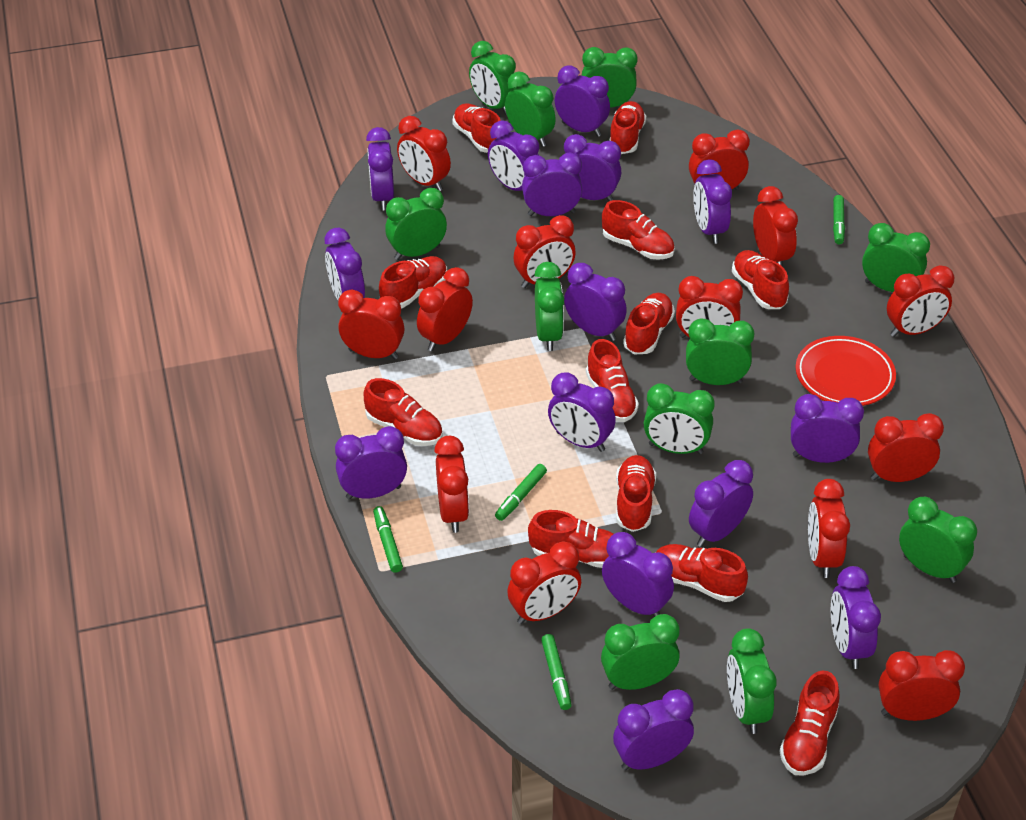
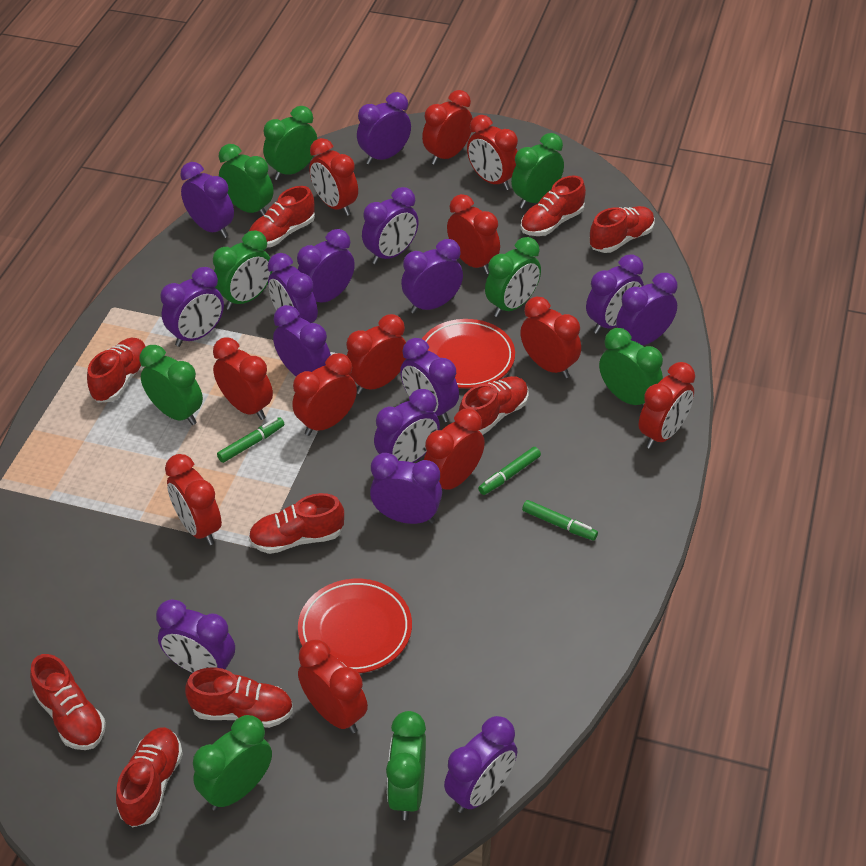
green clock: 11 -> 9
green marker: 4 -> 3
red clock: 13 -> 12
red plate: 1 -> 2
red shoe: 12 -> 9

